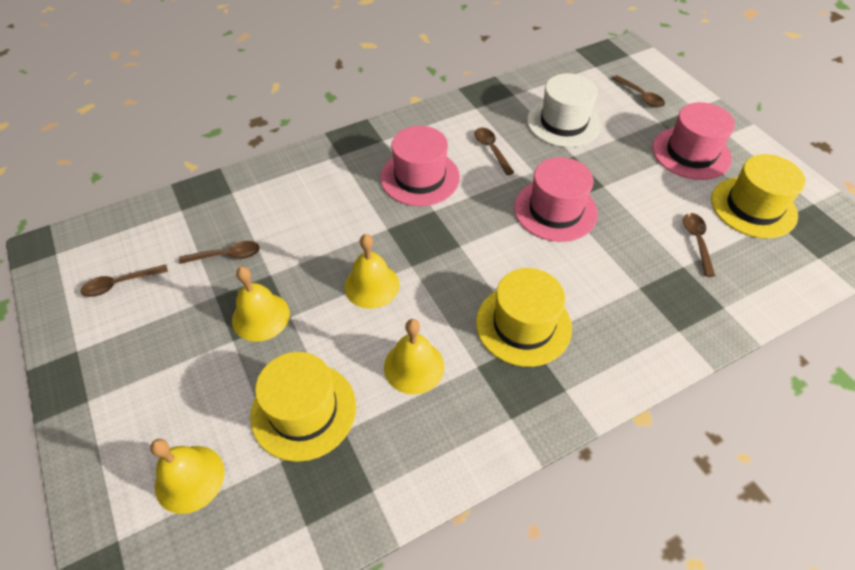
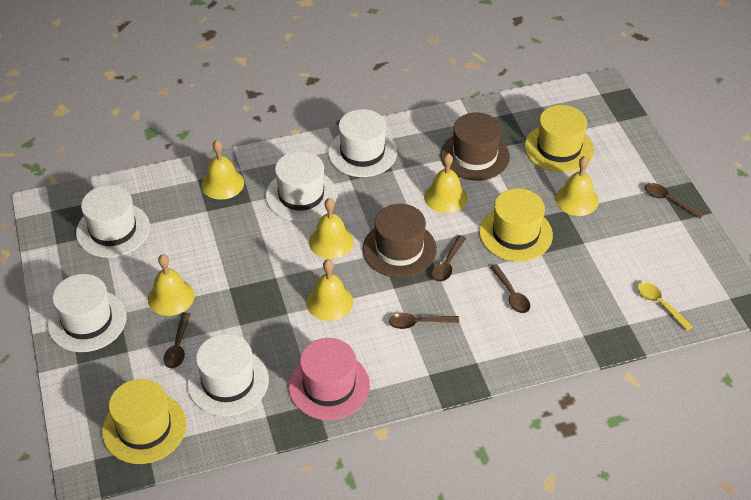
brown hat: 0 -> 2
pink hat: 3 -> 1
white hat: 1 -> 5
yellow bell: 4 -> 6
yellow spoon: 0 -> 1

